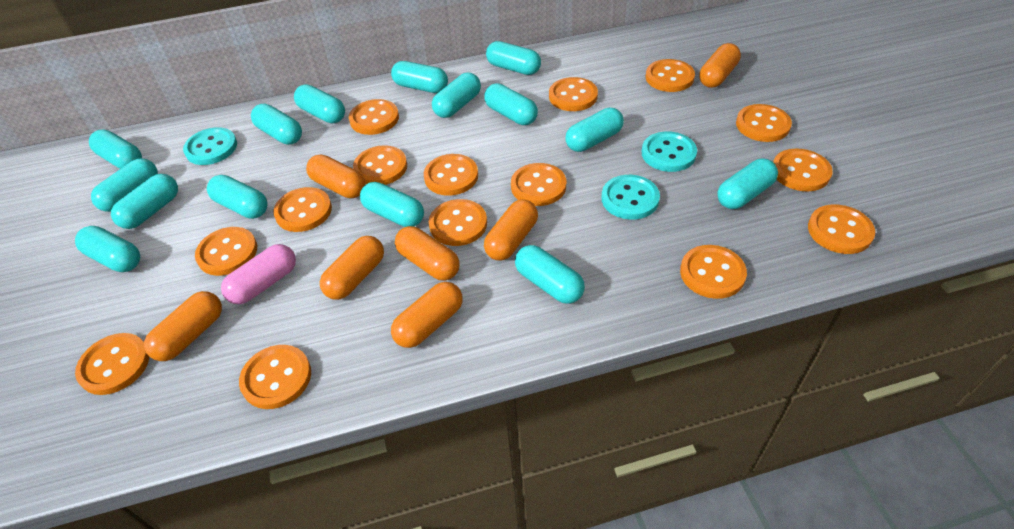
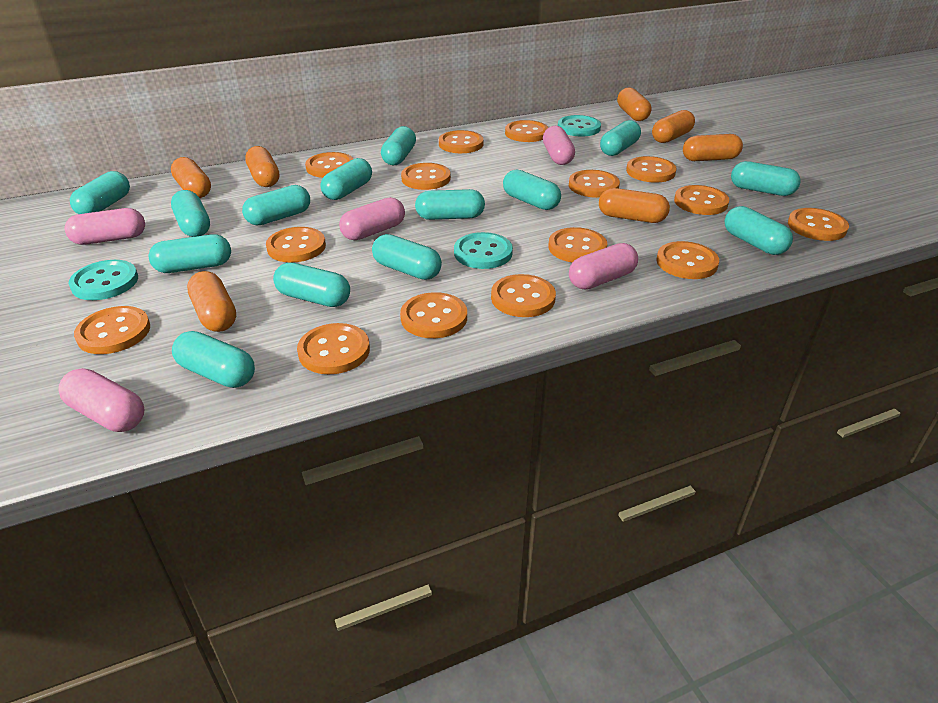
pink capsule: 1 -> 5
turquoise capsule: 15 -> 14

